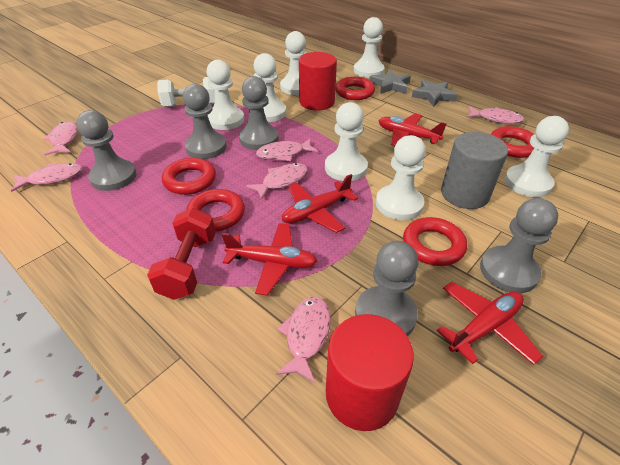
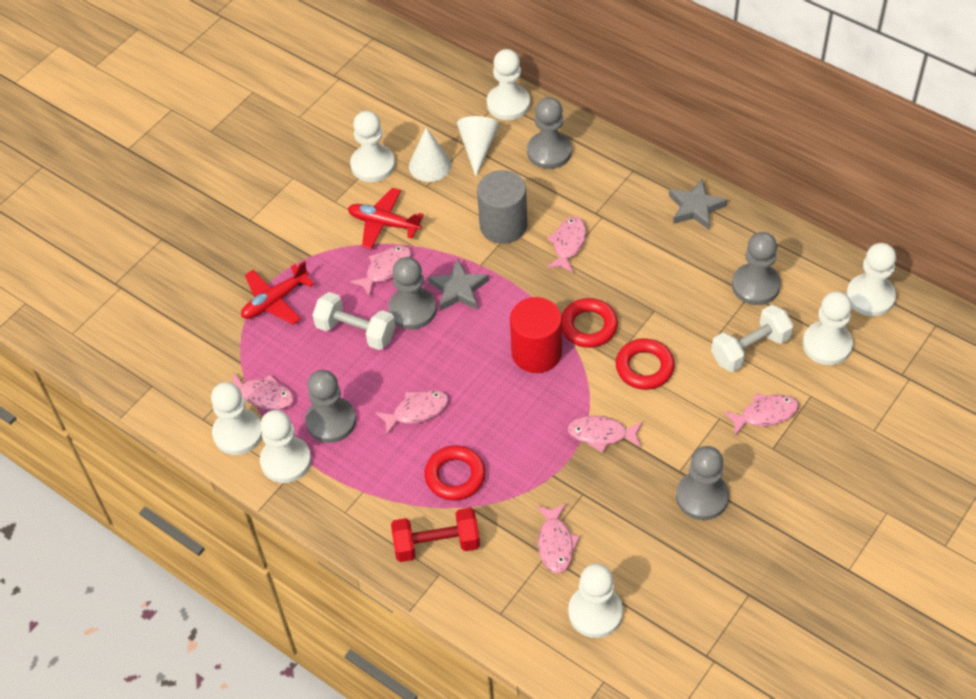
pink fish: 6 -> 7
red cylinder: 2 -> 1
red plane: 4 -> 2
red ring: 5 -> 3
white cone: 0 -> 2
white dumbbell: 1 -> 2

